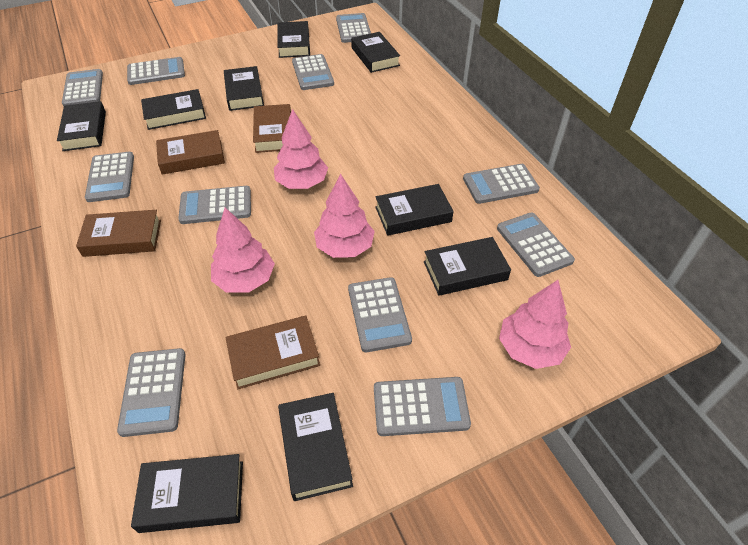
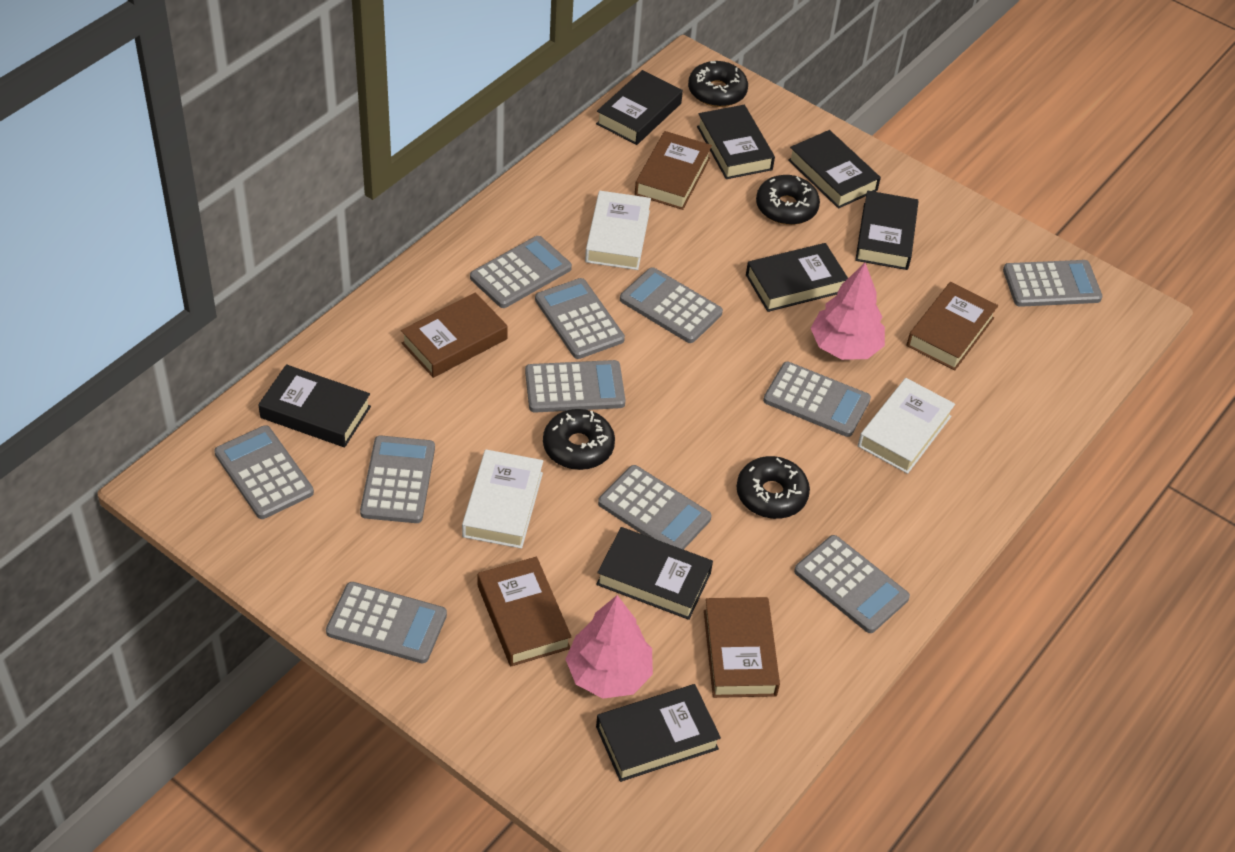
black book: 9 -> 8
black donut: 0 -> 4
brown book: 4 -> 5
pink tree: 4 -> 2
white book: 0 -> 3

